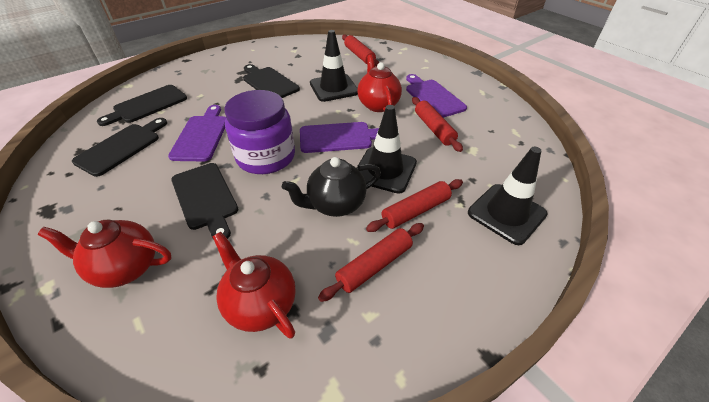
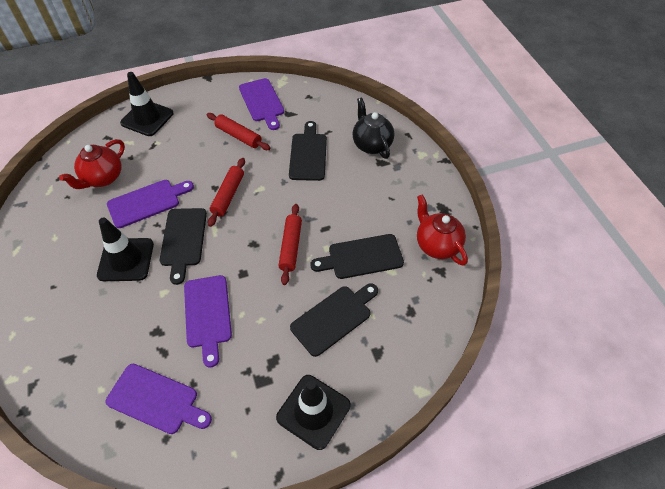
purple cutting board: 3 -> 4
purple jar: 1 -> 0
red rolling pin: 4 -> 3
red teapot: 3 -> 2

